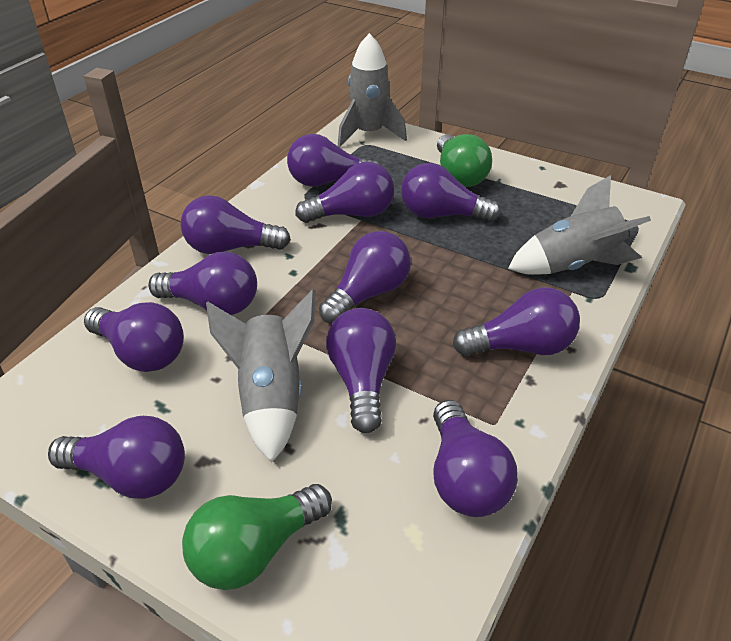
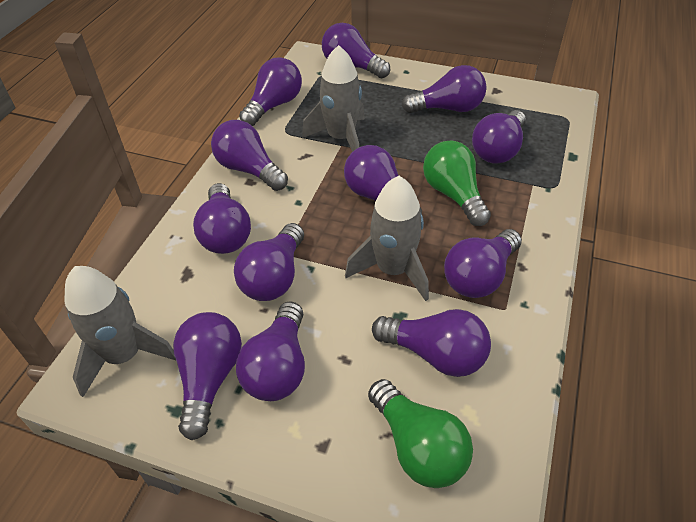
purple light bulb: 11 -> 12

